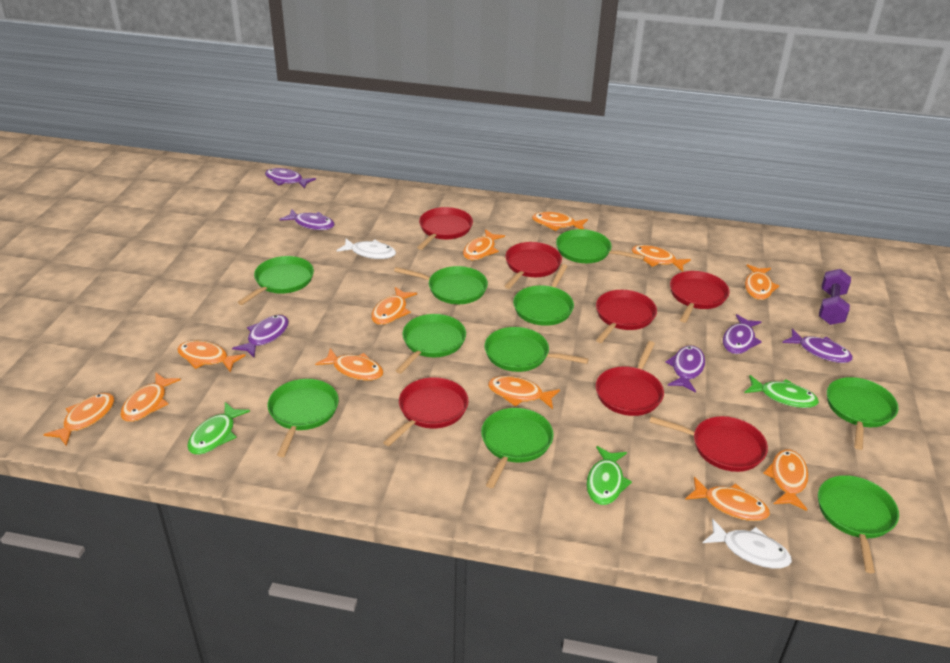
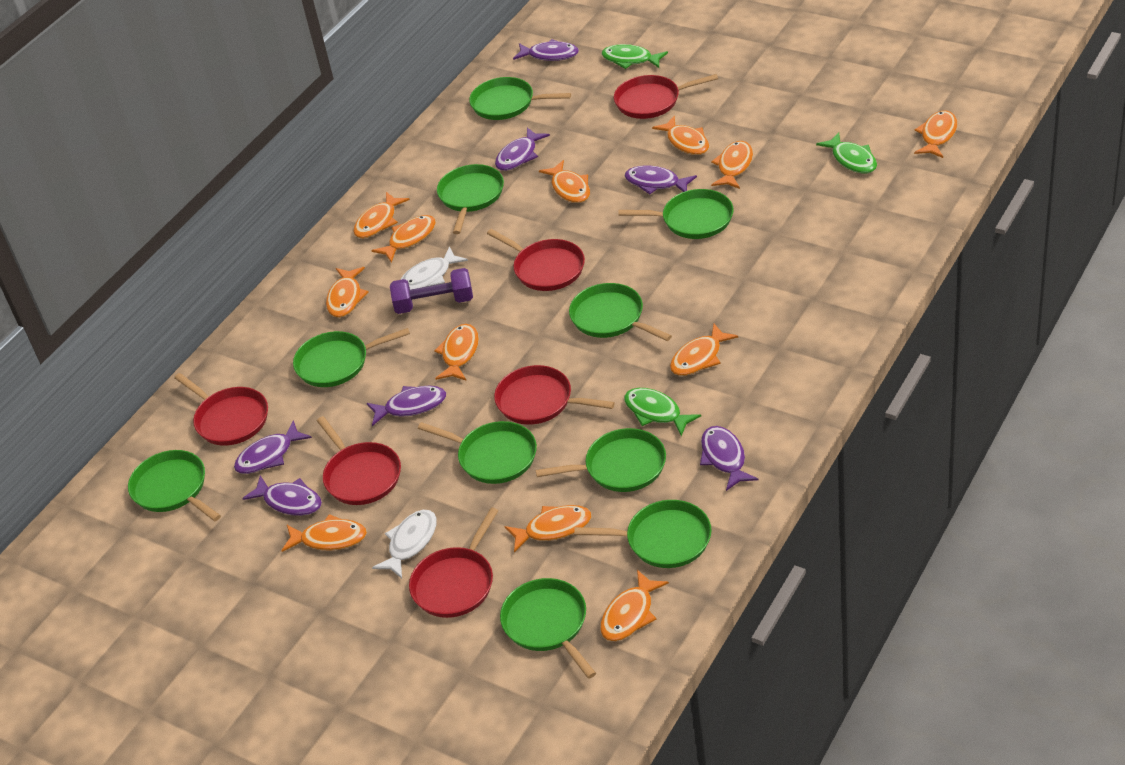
purple fish: 6 -> 7
red pan: 7 -> 6

